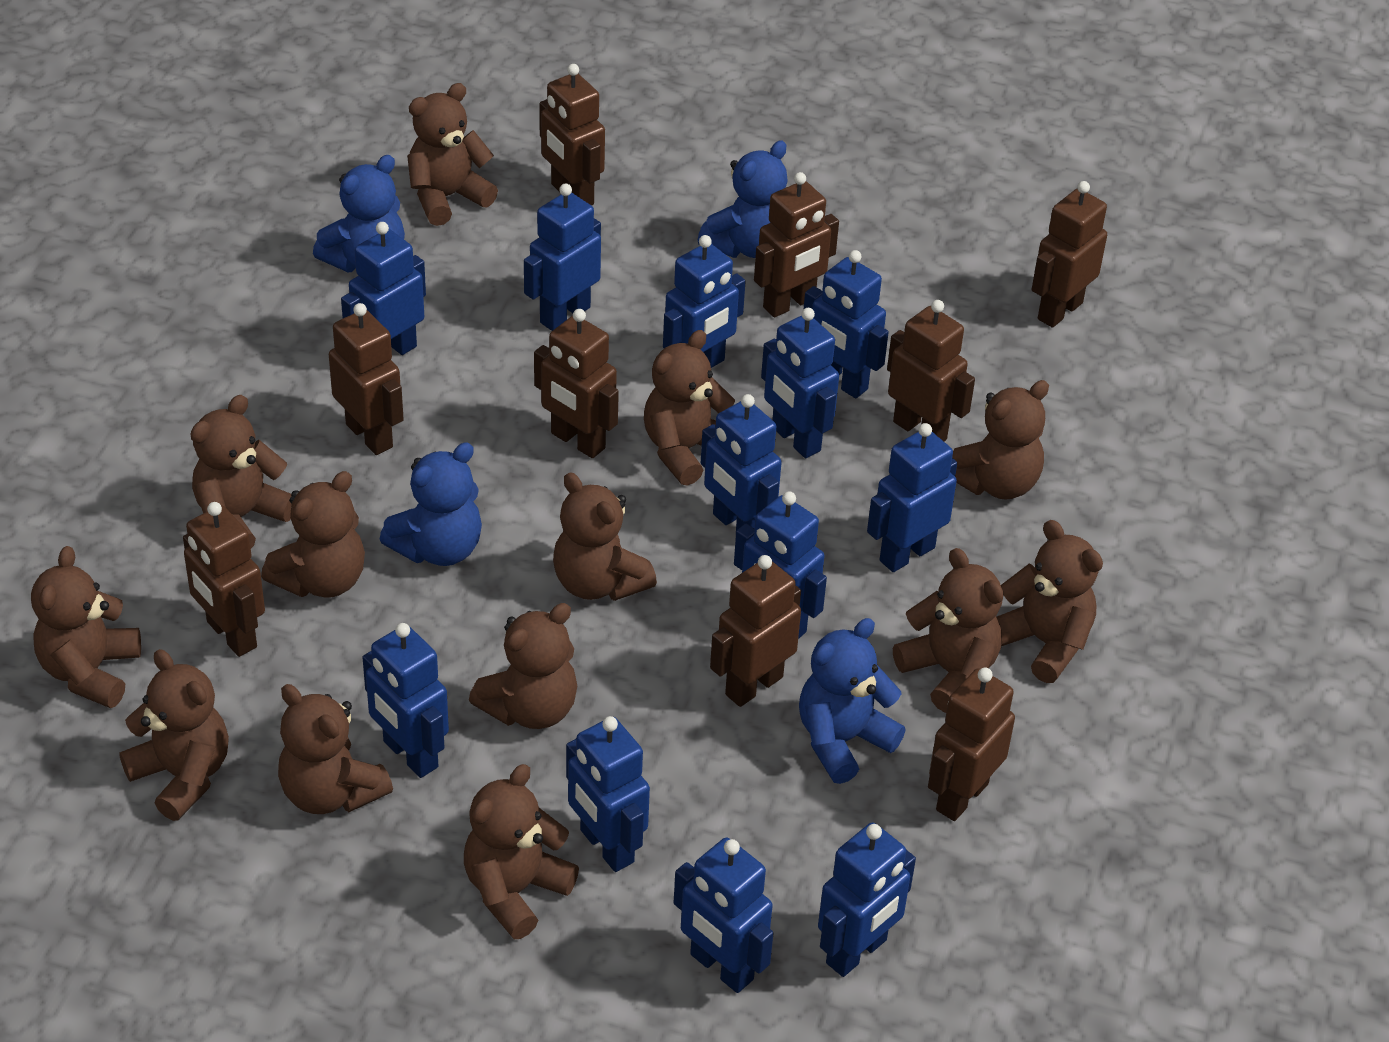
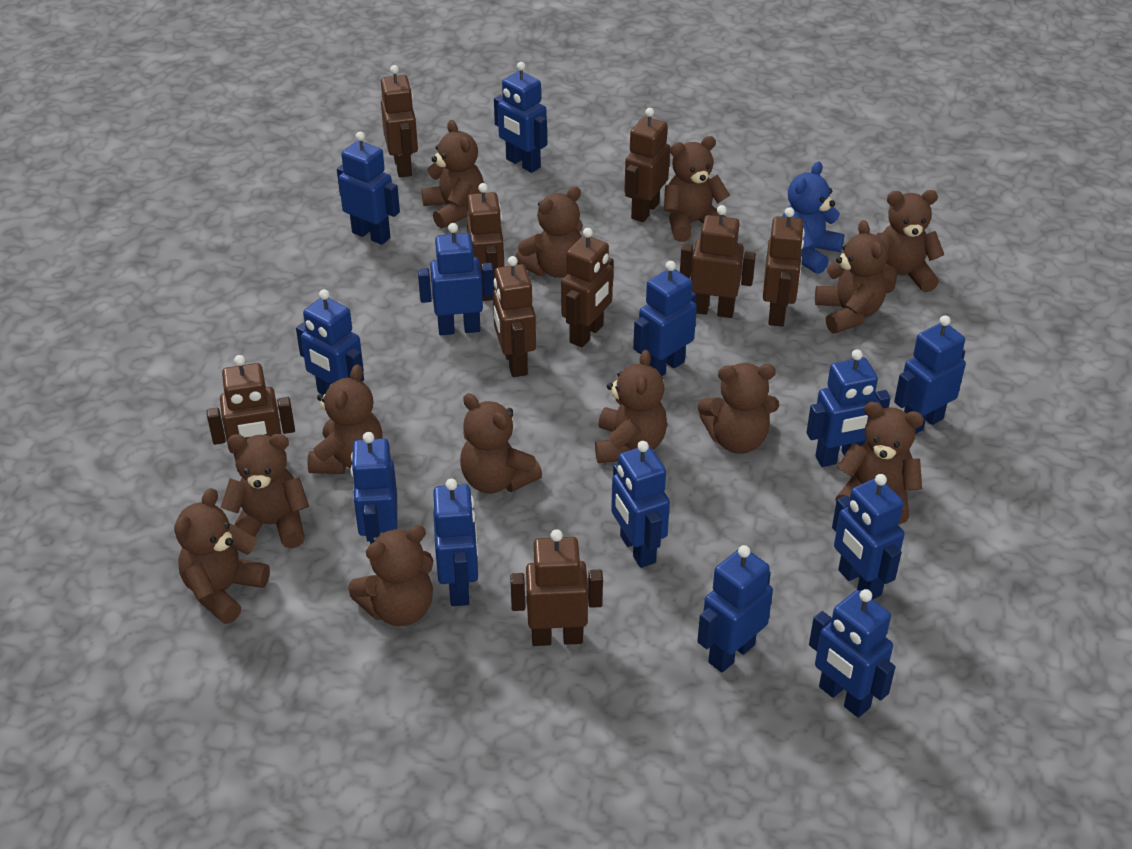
blue robot: 12 -> 13
blue teddy bear: 4 -> 1

